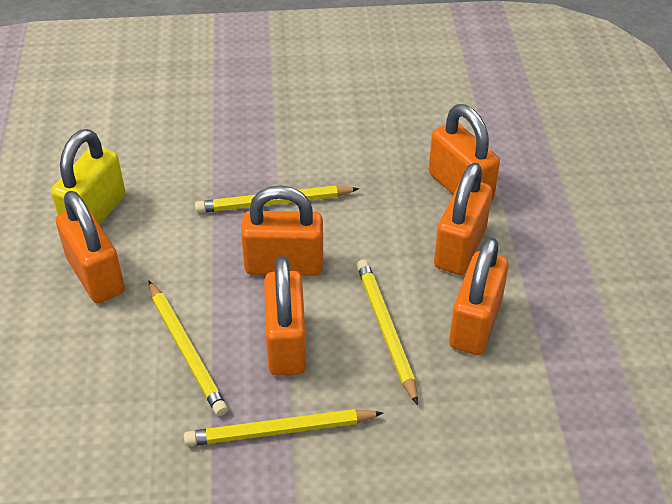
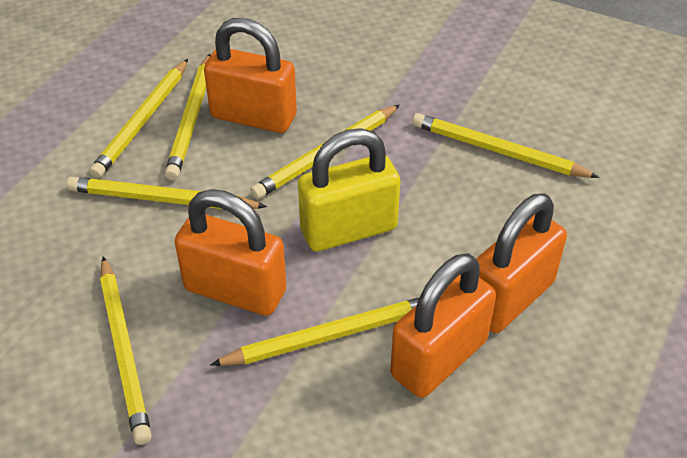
orange padlock: 6 -> 4
yellow pencil: 4 -> 7

